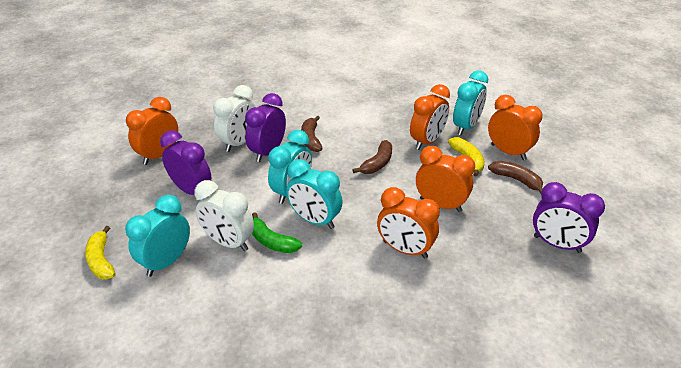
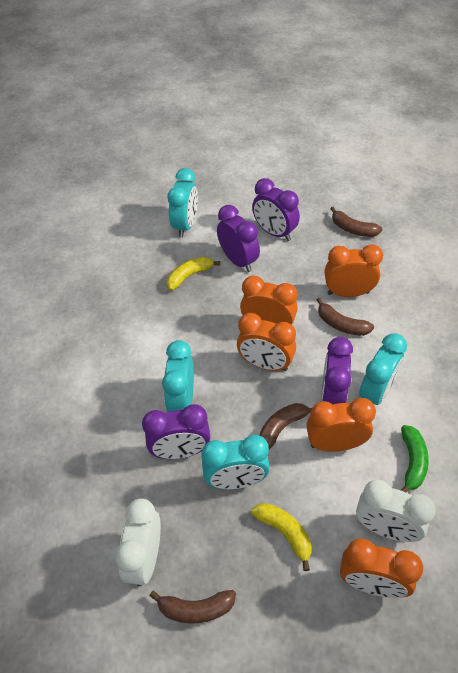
brown banana: 3 -> 4
purple clock: 3 -> 4

